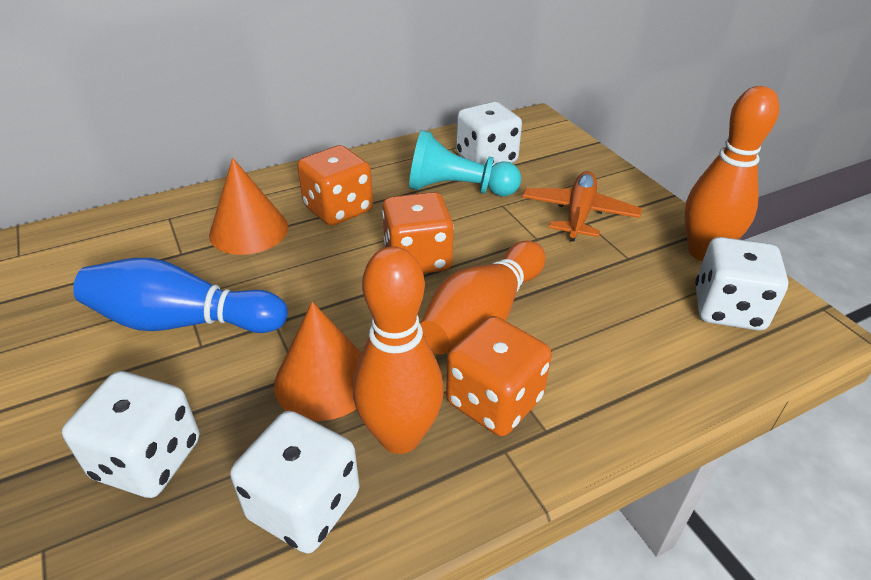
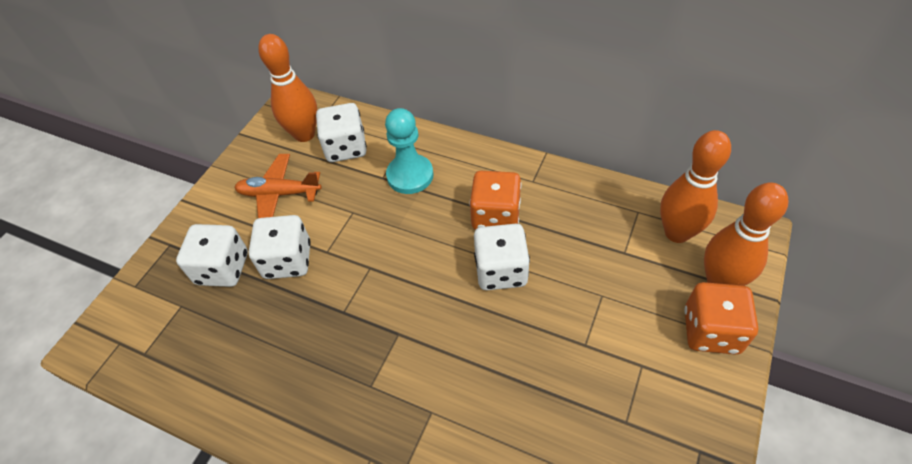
blue bowling pin: 1 -> 0
orange cone: 2 -> 0
orange dice: 3 -> 2

